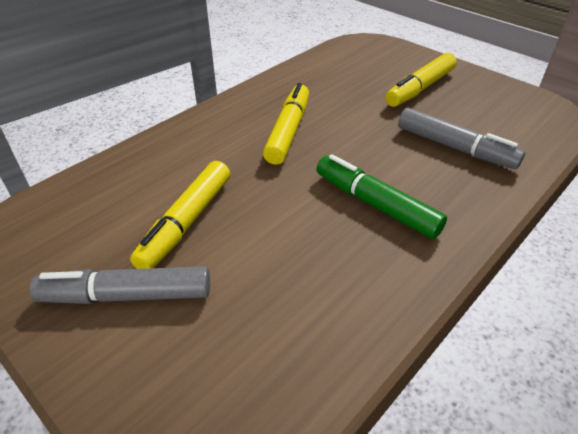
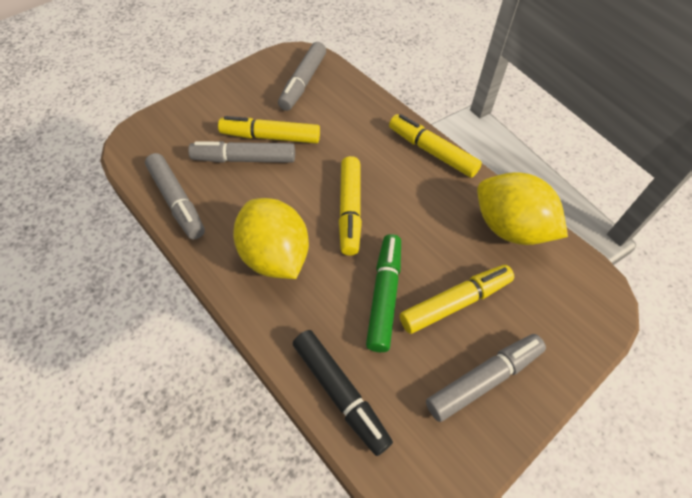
black marker: 0 -> 1
grey marker: 2 -> 4
yellow lemon: 0 -> 2
yellow marker: 3 -> 4

